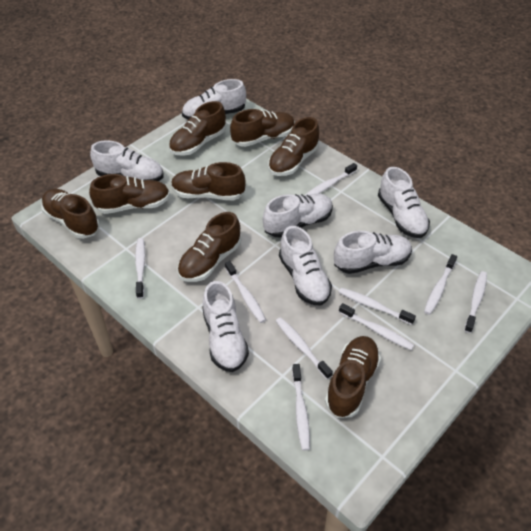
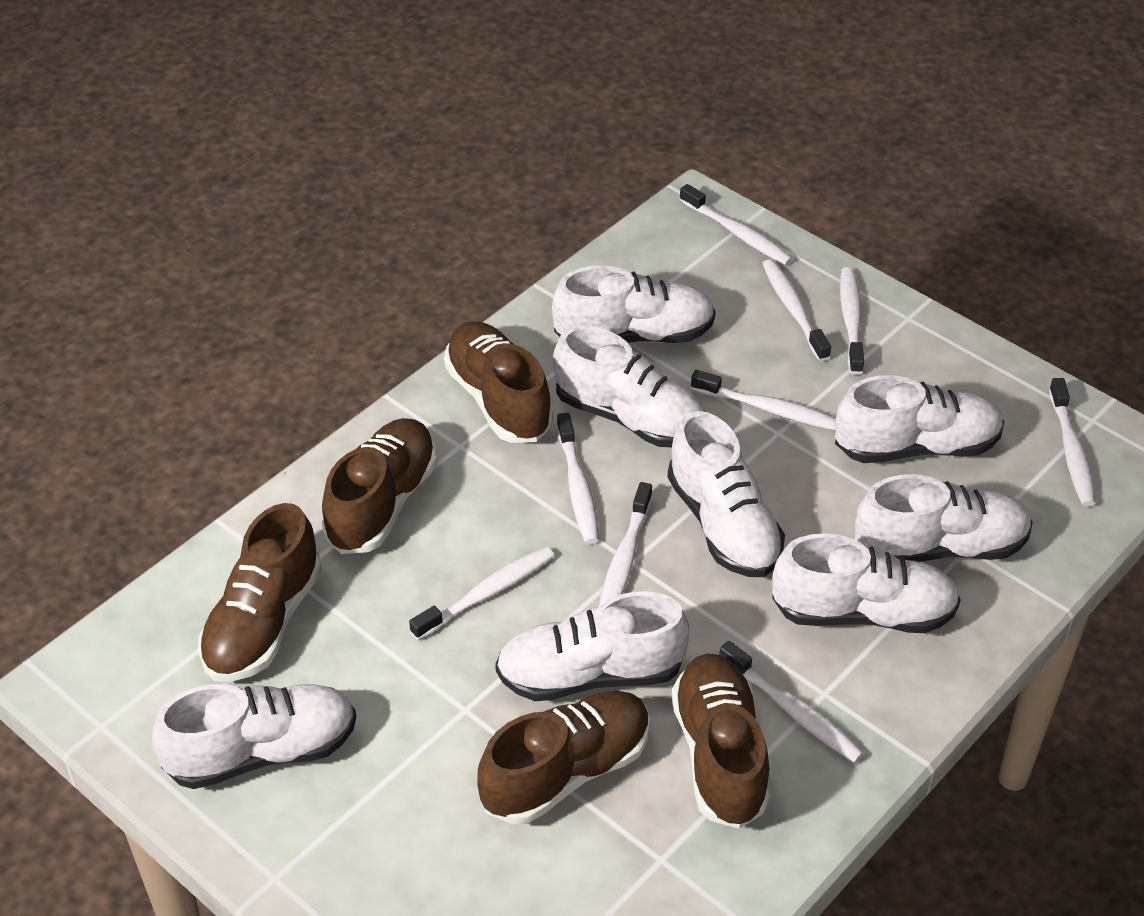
brown shoe: 8 -> 5
white shoe: 7 -> 8

